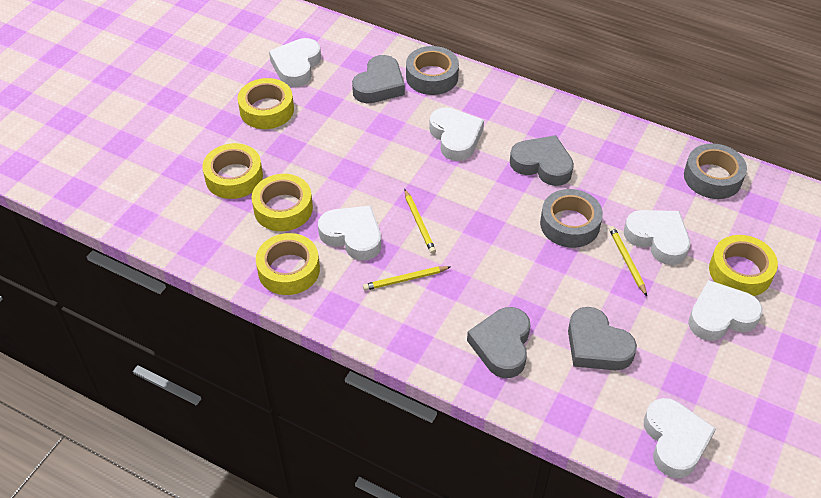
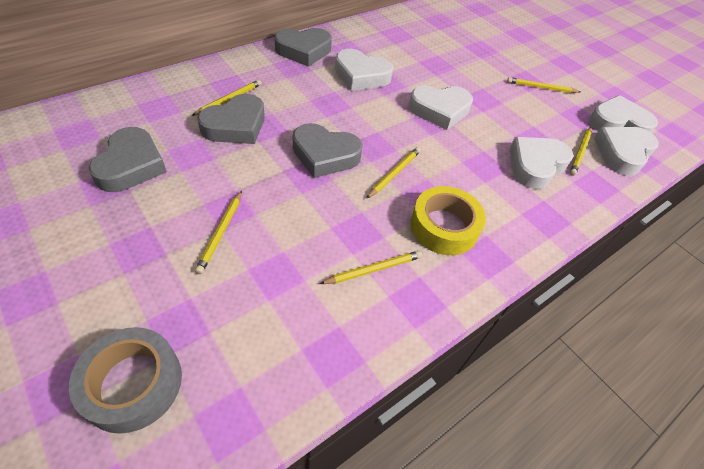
grey tape: 3 -> 1
white heart: 6 -> 5
yellow pencil: 3 -> 6
yellow tape: 5 -> 1

